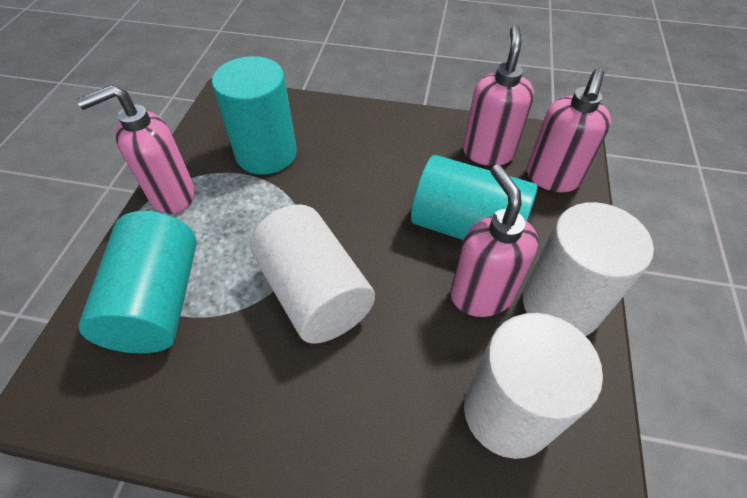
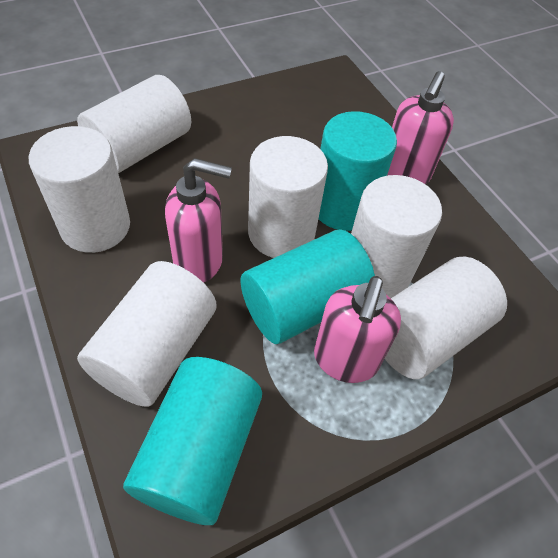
pink soap dispenser: 4 -> 3
white cylinder: 3 -> 6

